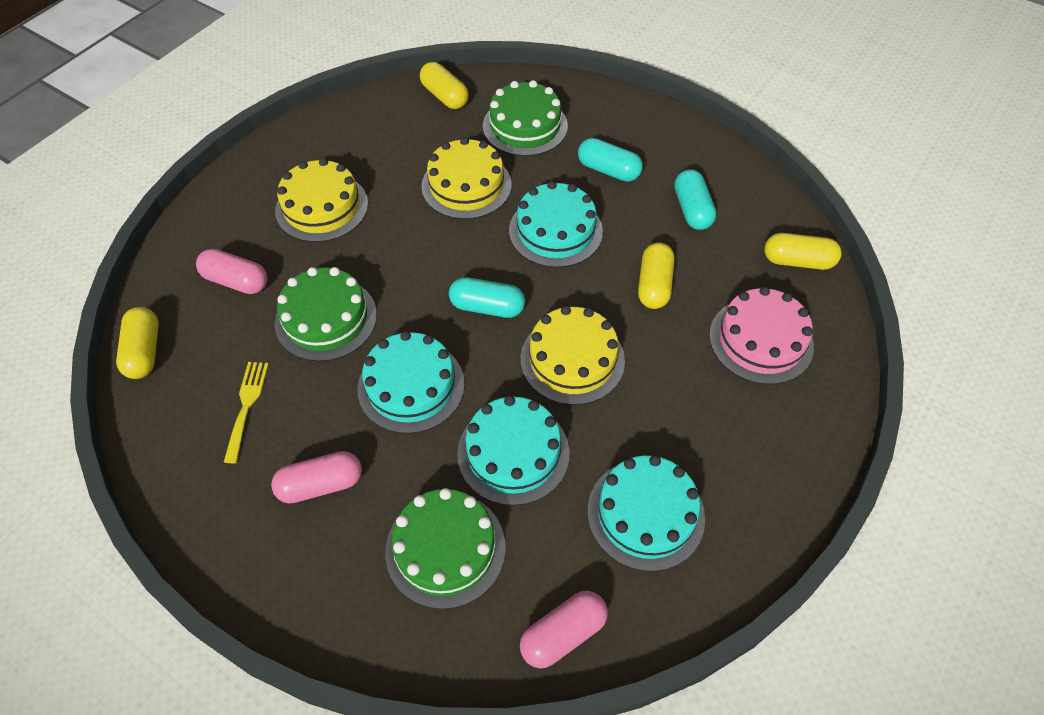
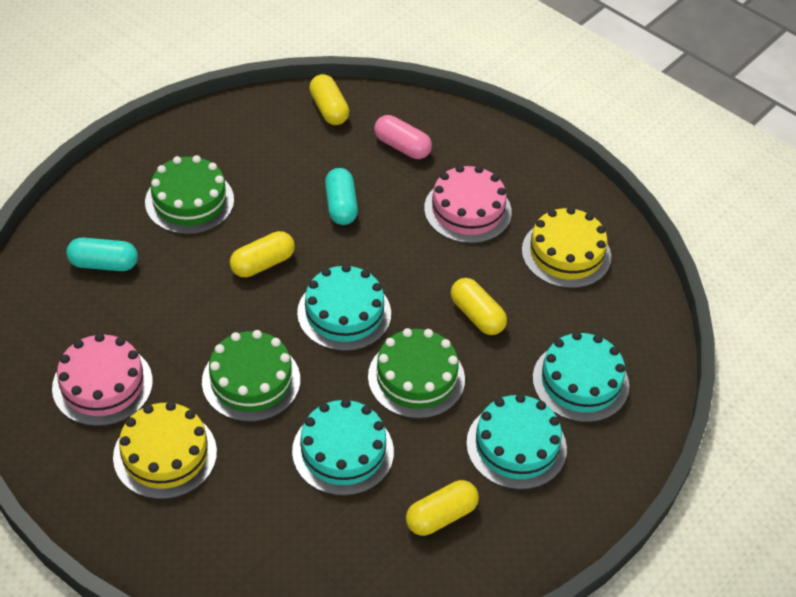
pink cake: 1 -> 2
pink capsule: 3 -> 1
turquoise capsule: 3 -> 2
yellow cake: 3 -> 2
yellow fork: 1 -> 0

